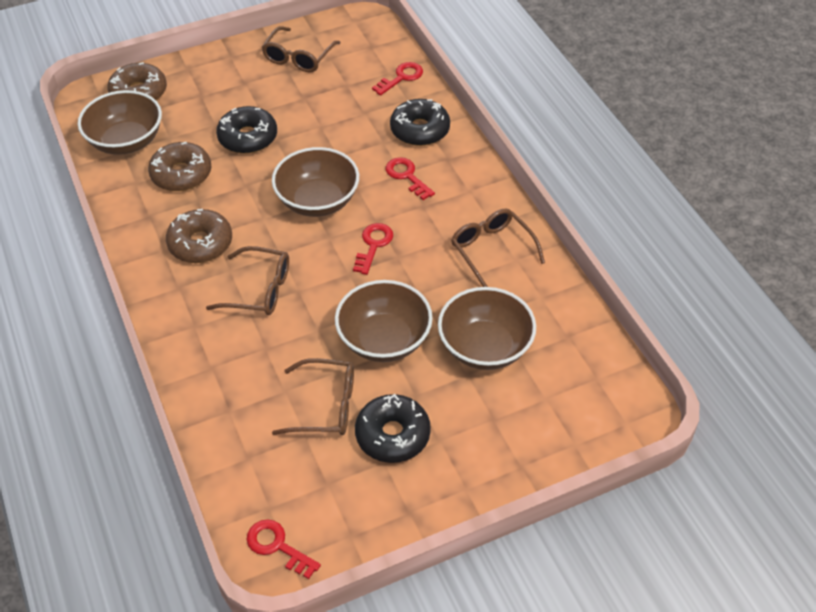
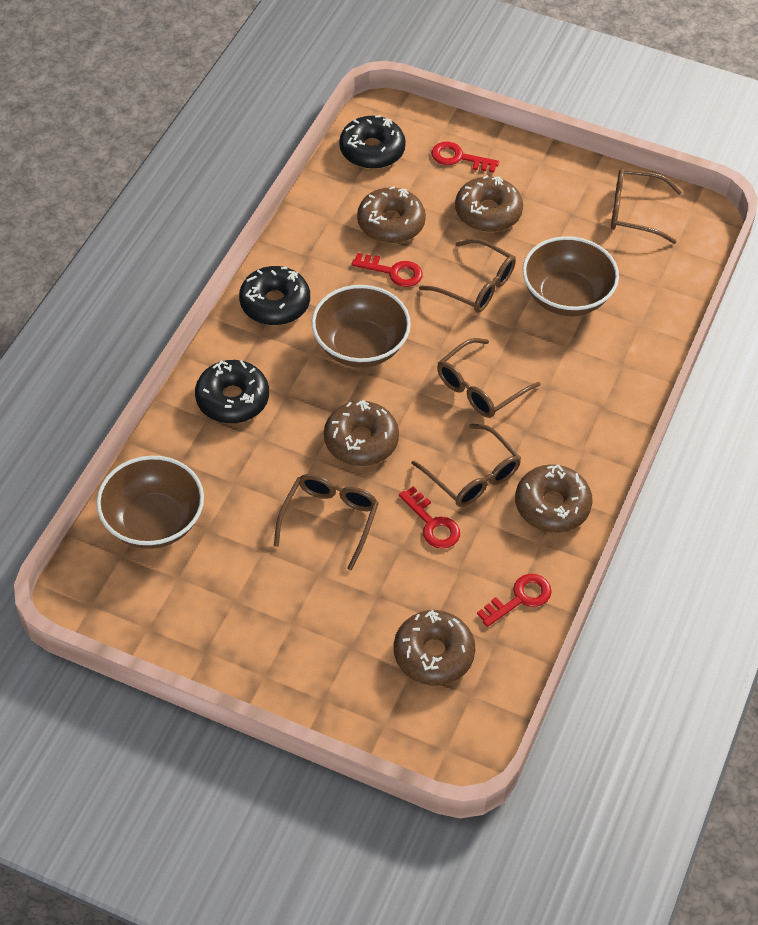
brown bowl: 4 -> 3
brown donut: 3 -> 5
brown glasses: 4 -> 5

